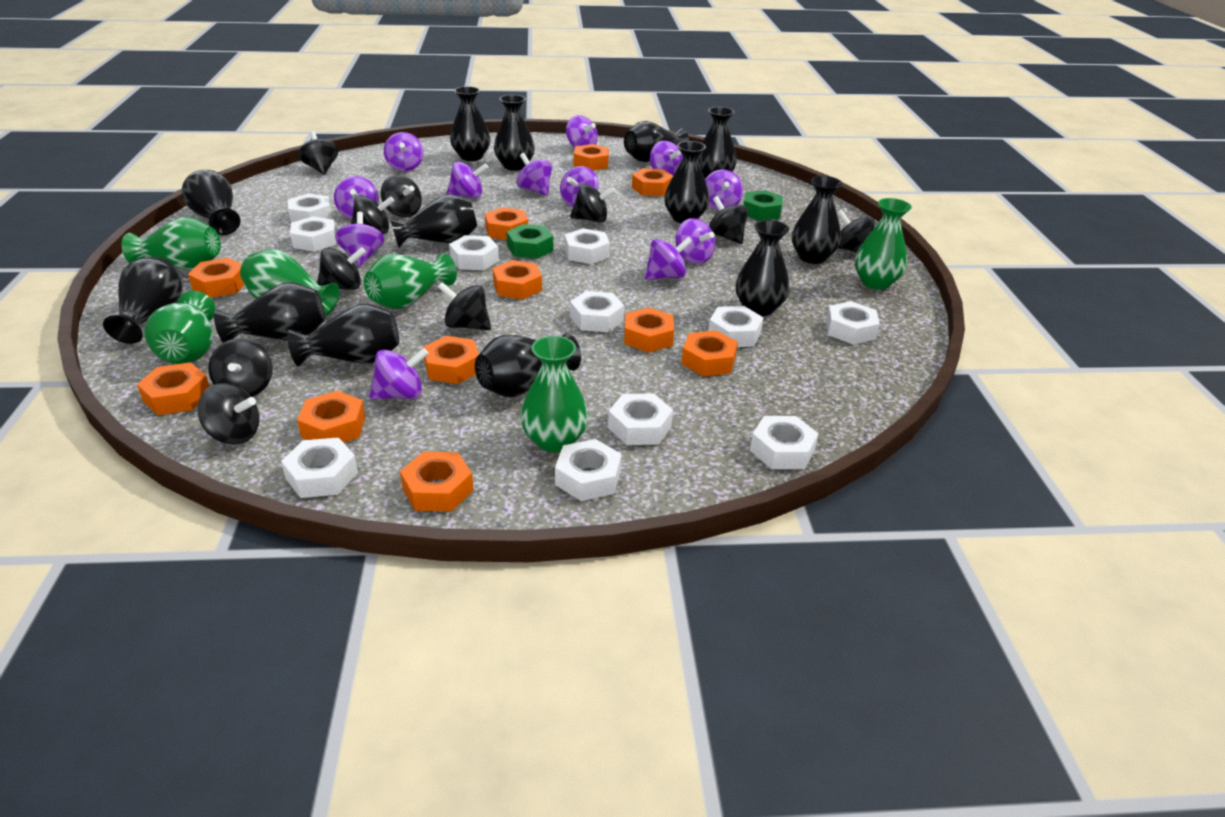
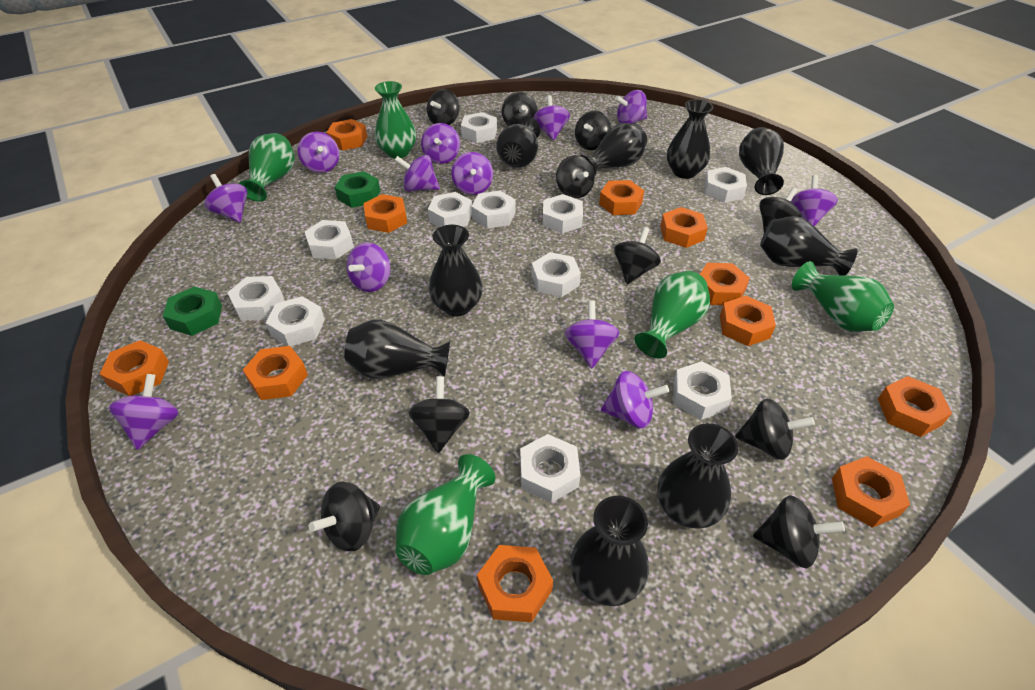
black vase: 13 -> 9
green vase: 6 -> 5

